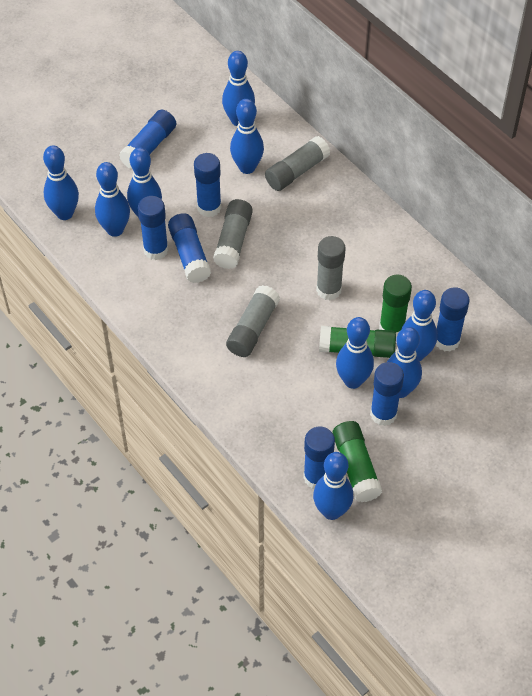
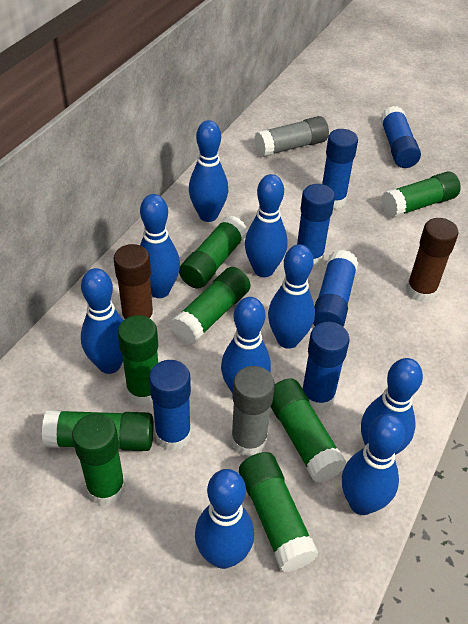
blue glue stick: 7 -> 6
brown glue stick: 0 -> 2
green glue stick: 3 -> 8
grey glue stick: 4 -> 2

